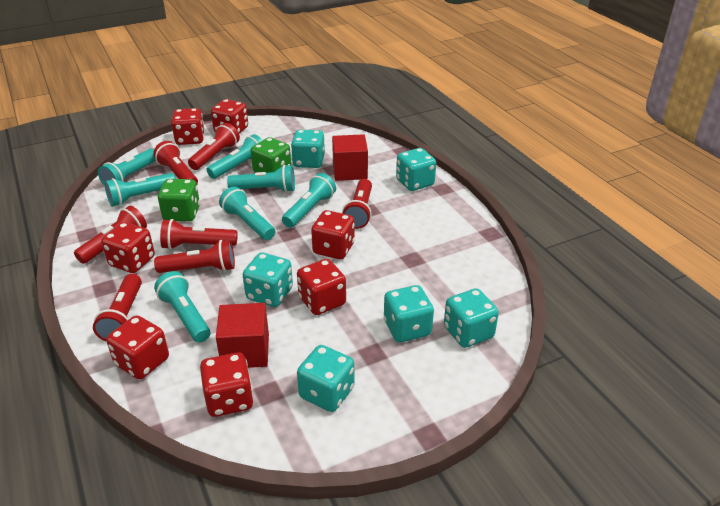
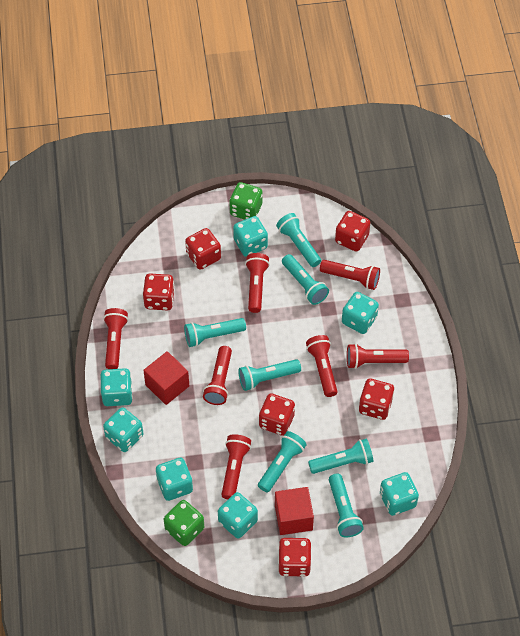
red dice: 7 -> 6
turquoise dice: 6 -> 7

